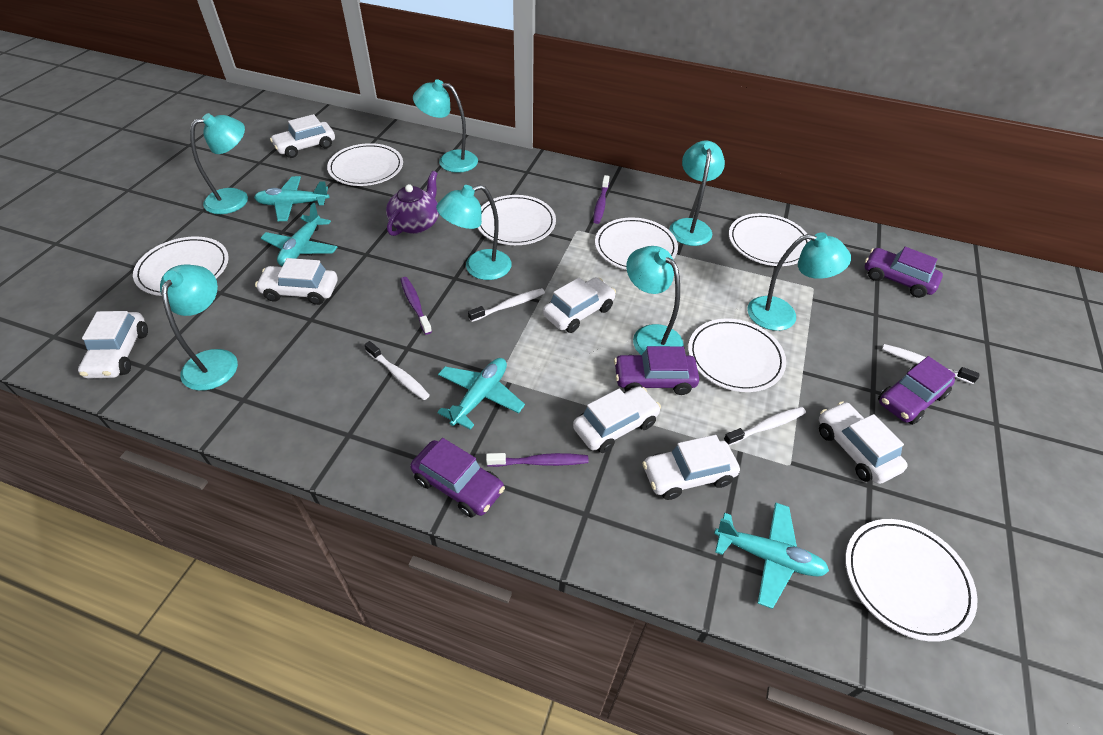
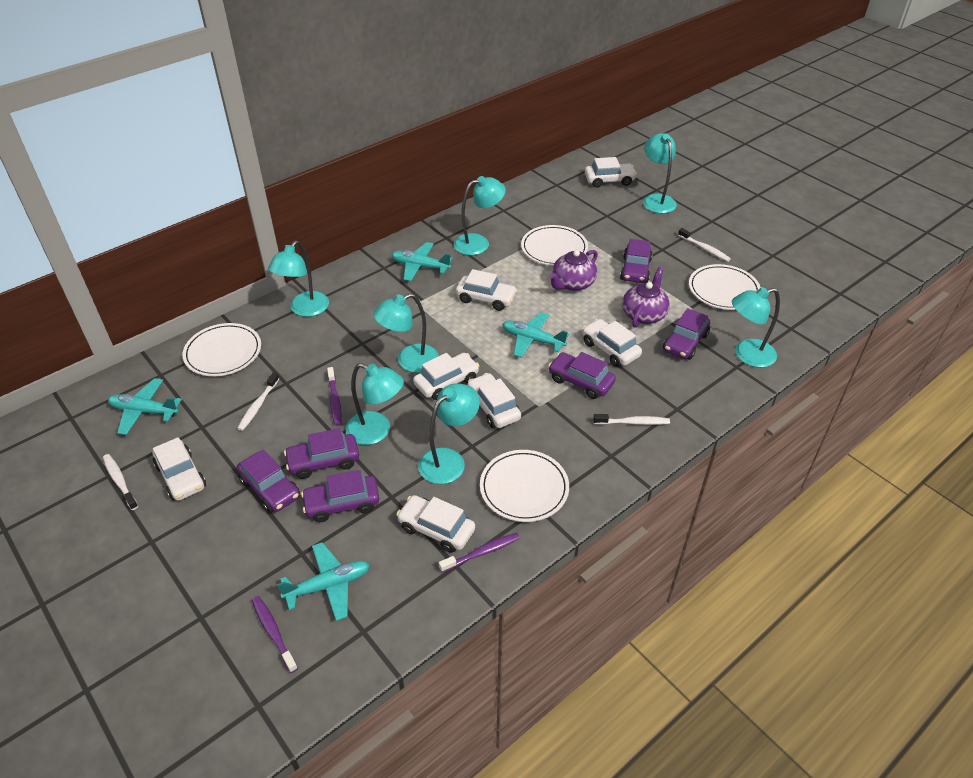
purple car: 4 -> 6
purple teapot: 1 -> 2
white plate: 7 -> 4

